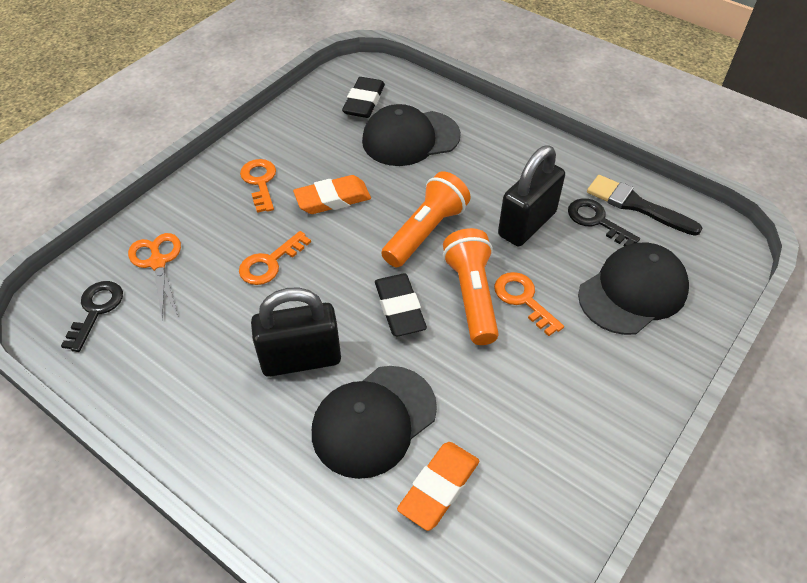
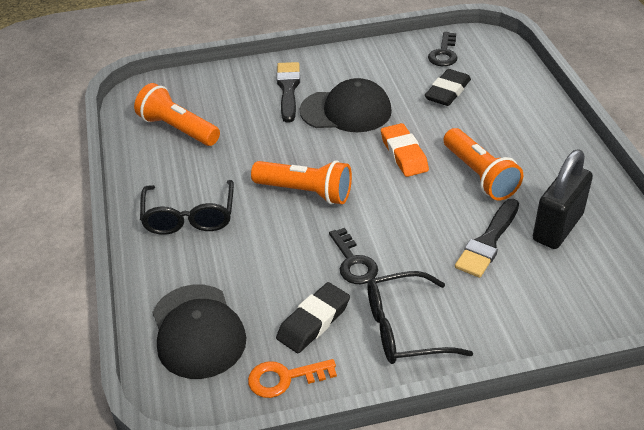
black brush: 1 -> 2
black cap: 3 -> 2
black glasses: 0 -> 2
black padlock: 2 -> 1
orange eraser: 2 -> 1
orange flashlight: 2 -> 3
orange key: 3 -> 1
orange scissors: 1 -> 0

